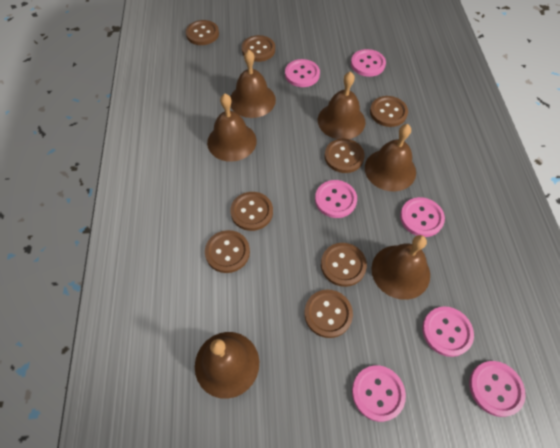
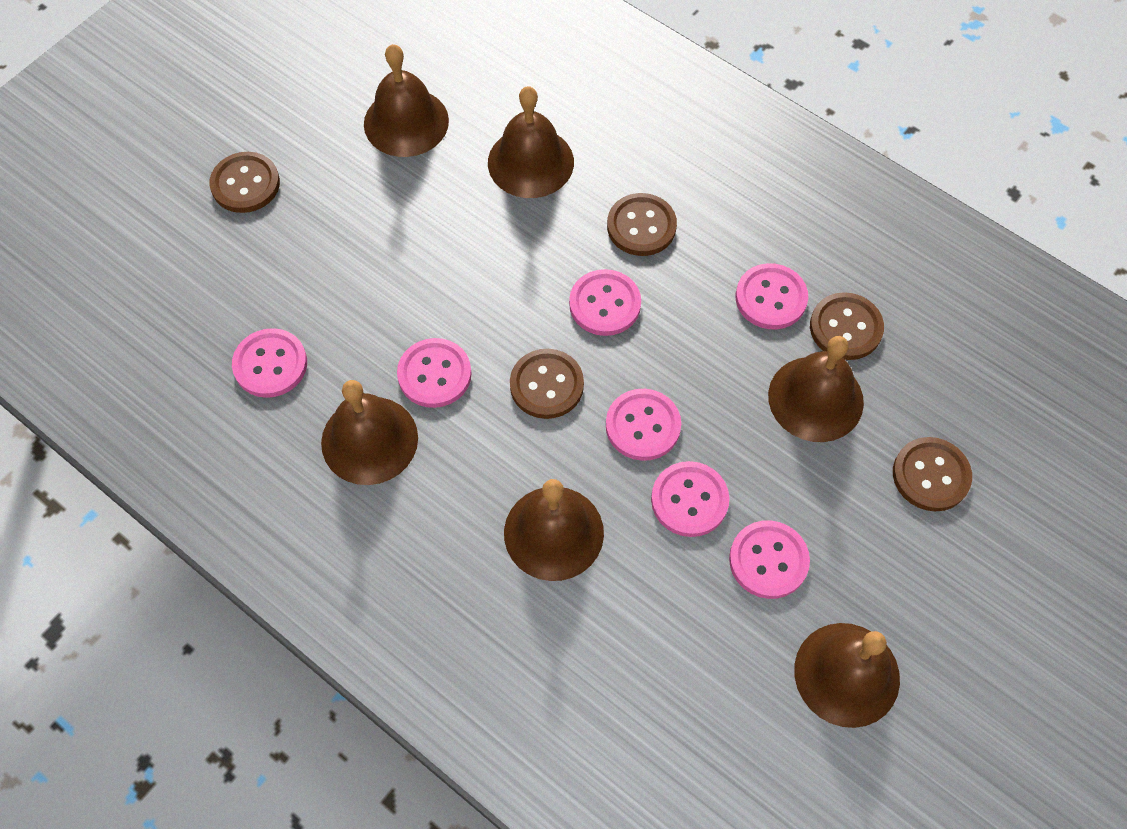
brown button: 8 -> 5

